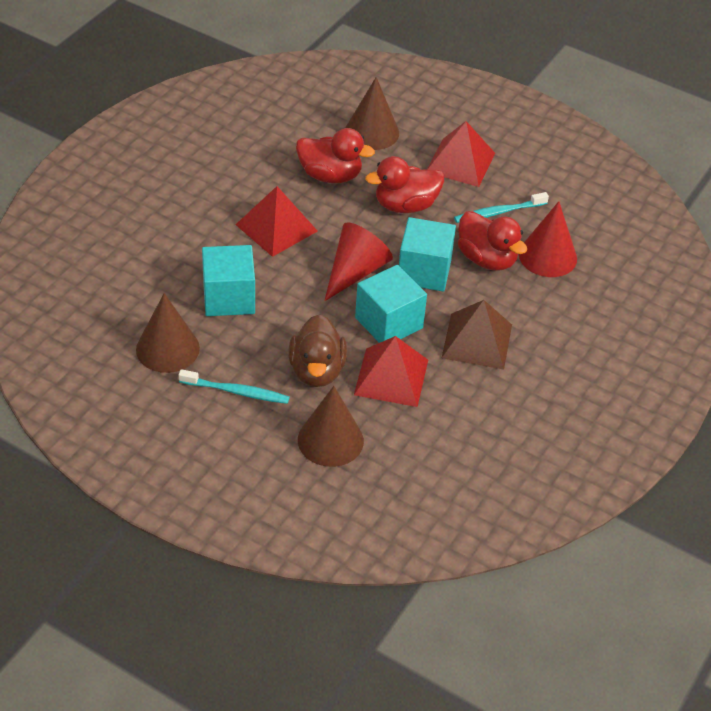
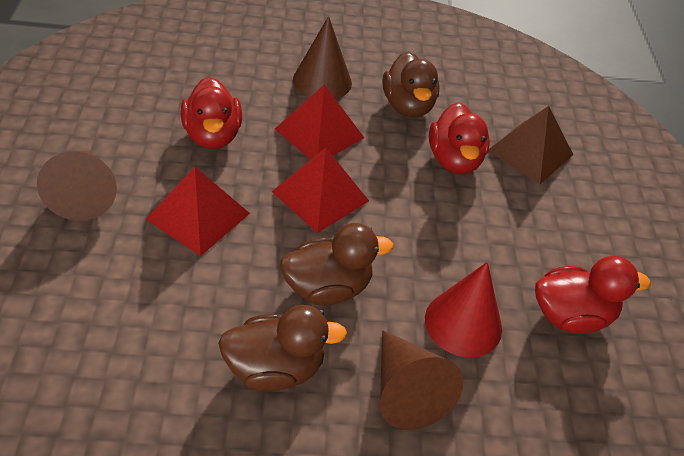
brown duck: 1 -> 3
red cone: 2 -> 1
turquoise cube: 3 -> 0
turquoise toothbrush: 2 -> 0

